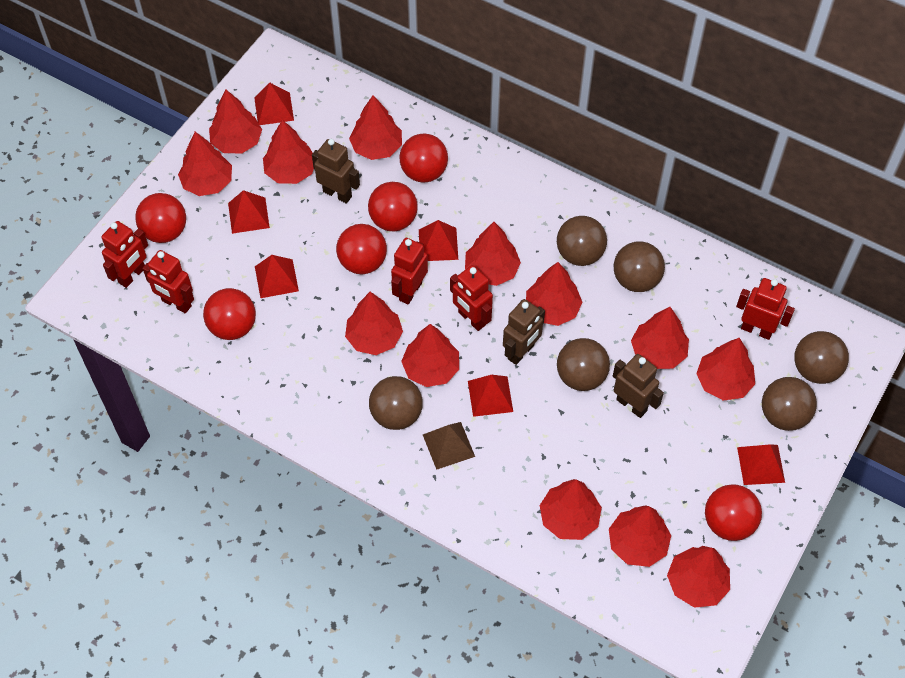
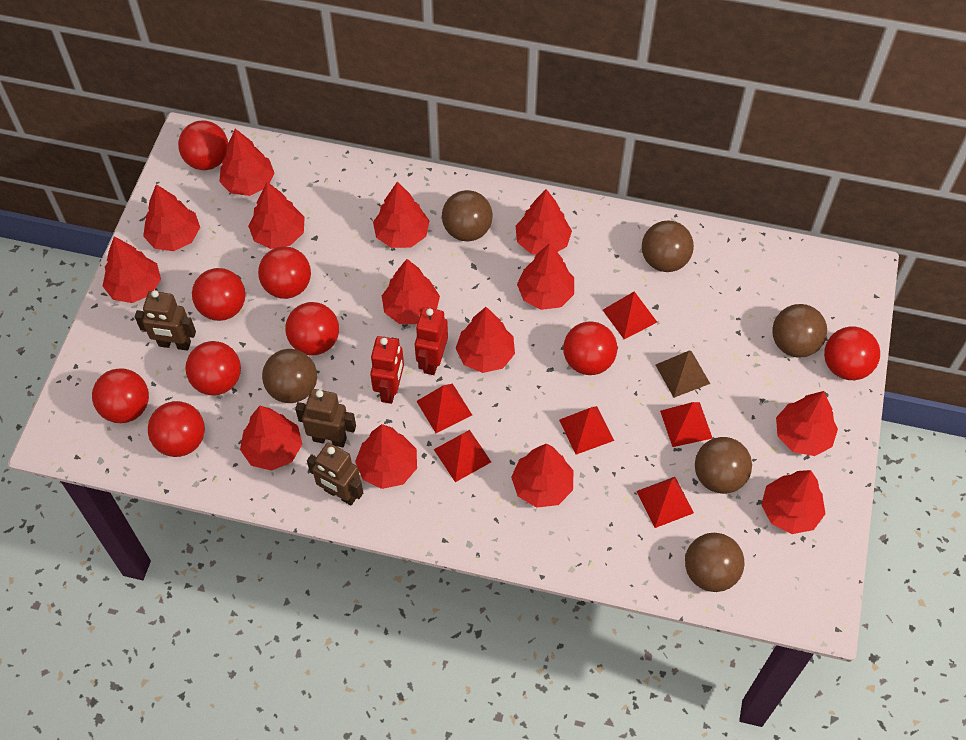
red ball: 6 -> 9
red robot: 5 -> 2
red tree: 13 -> 14

